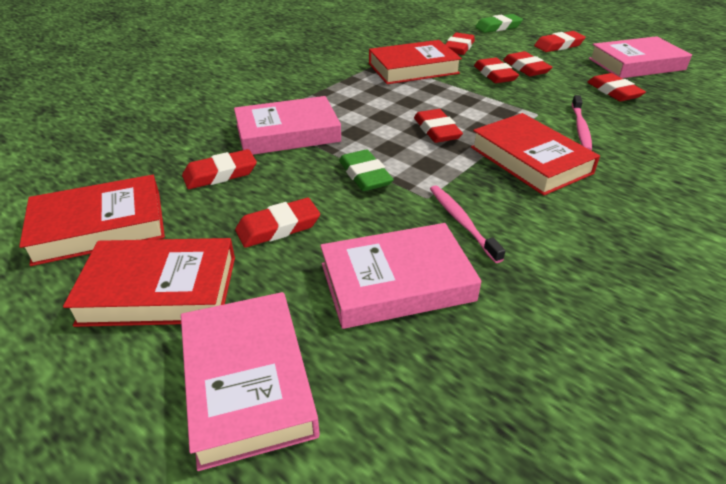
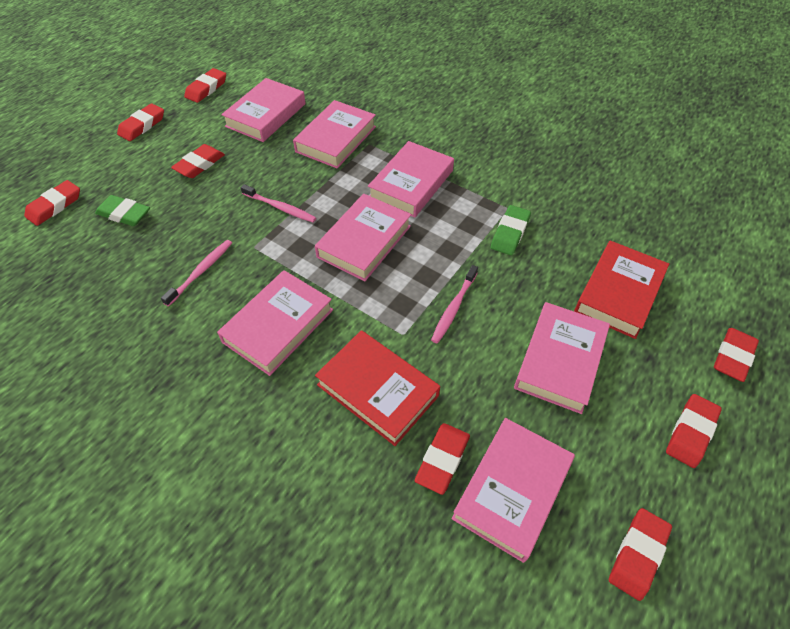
pink book: 4 -> 7
pink toothbrush: 2 -> 3
red book: 4 -> 2

